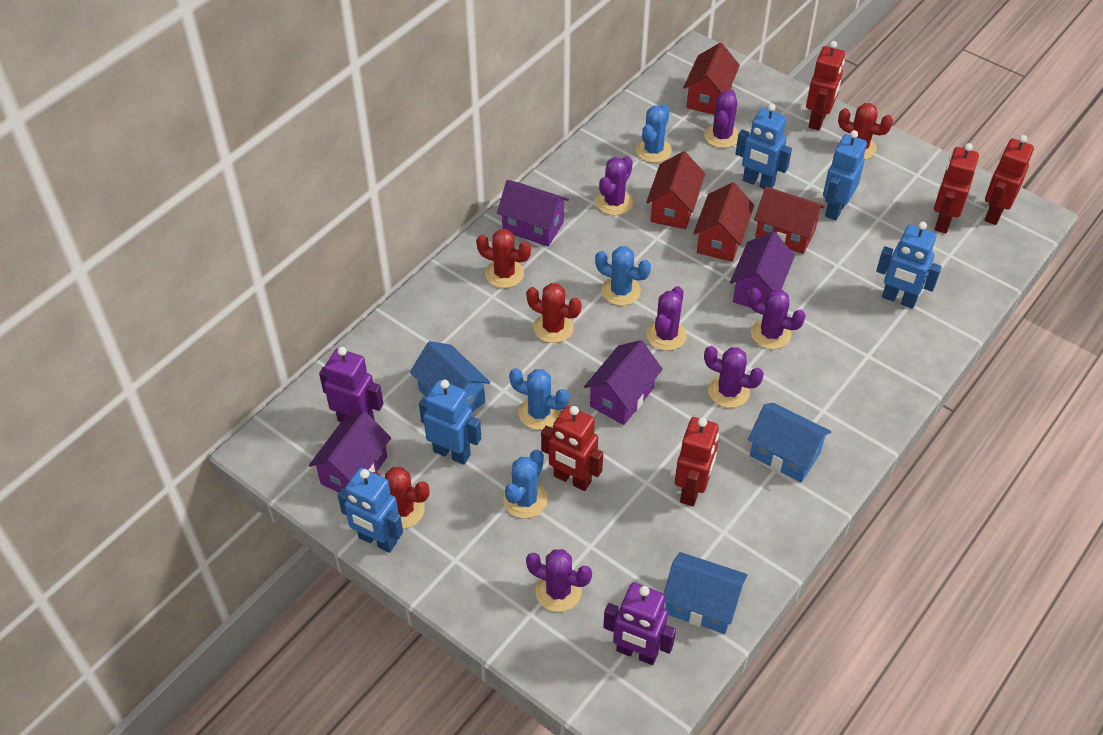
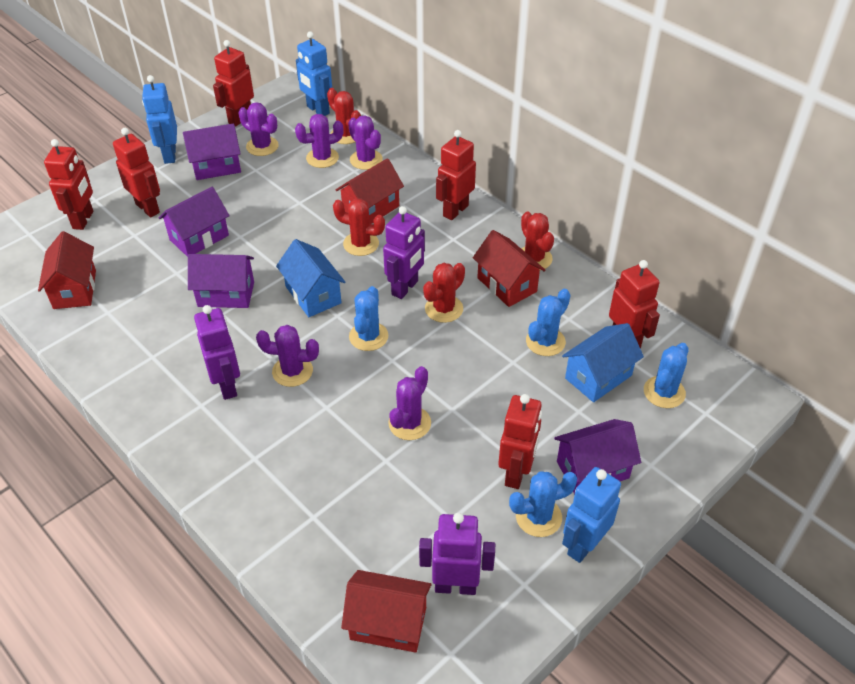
blue house: 3 -> 2
blue robot: 5 -> 3
purple cactus: 6 -> 5
purple robot: 2 -> 3
red robot: 5 -> 6

